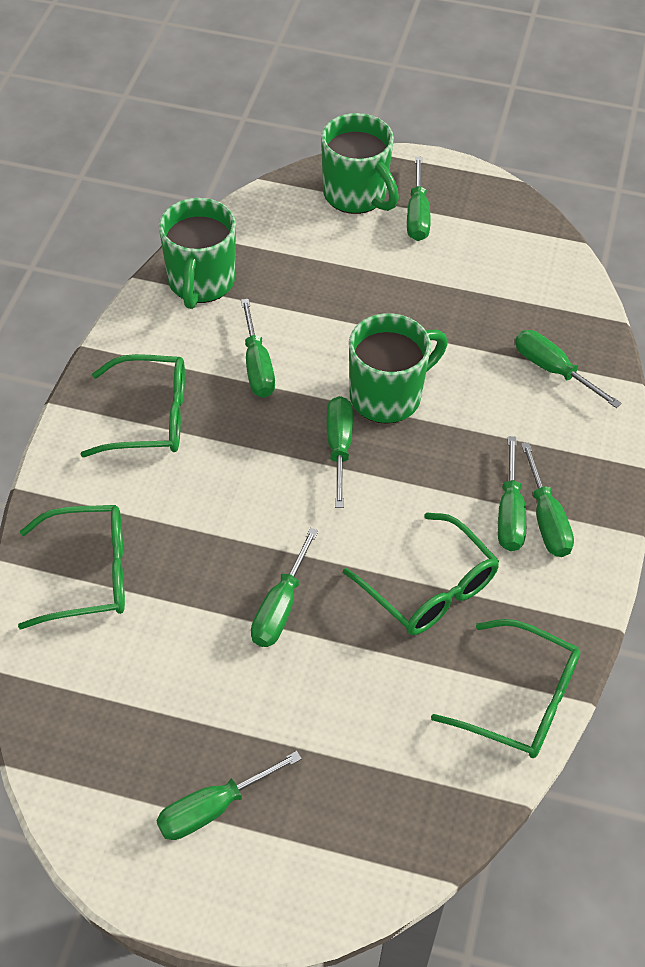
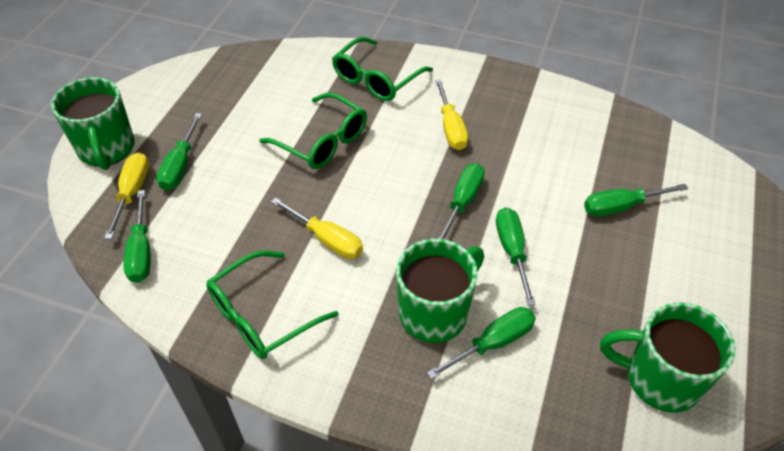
green glasses: 4 -> 3
green screwdriver: 8 -> 6
yellow screwdriver: 0 -> 3

